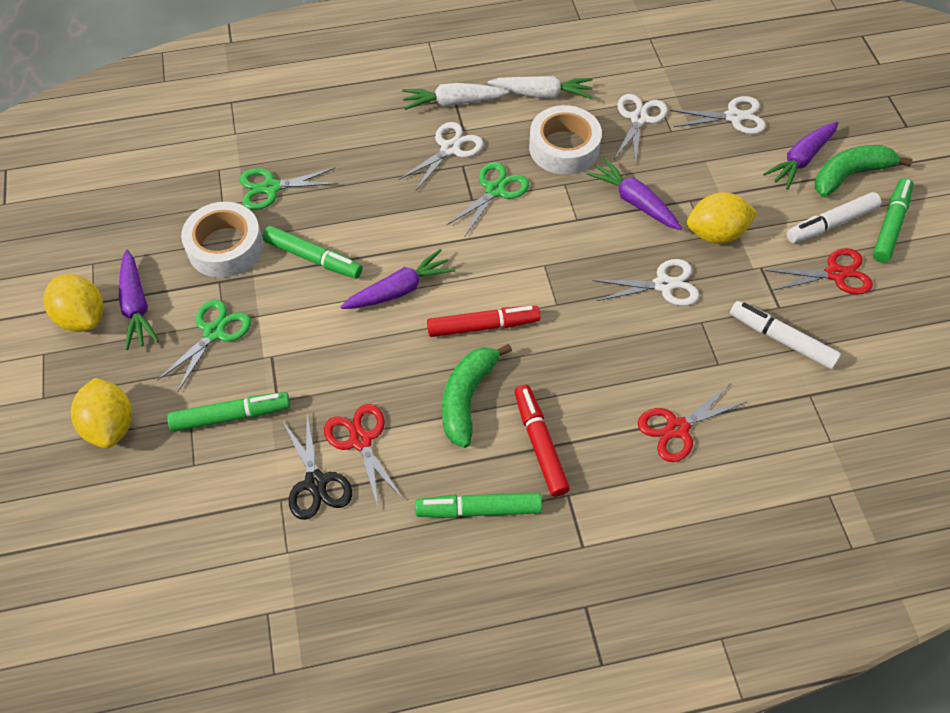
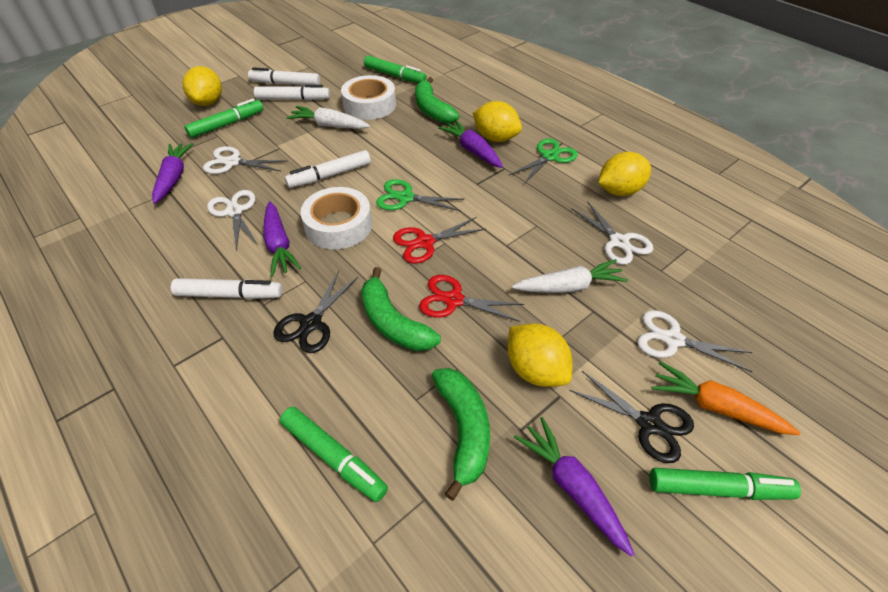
black scissors: 1 -> 2
green banana: 2 -> 3
green scissors: 3 -> 2
orange carrot: 0 -> 1
red marker: 2 -> 0
red scissors: 3 -> 2
white marker: 2 -> 4
yellow lemon: 3 -> 4

